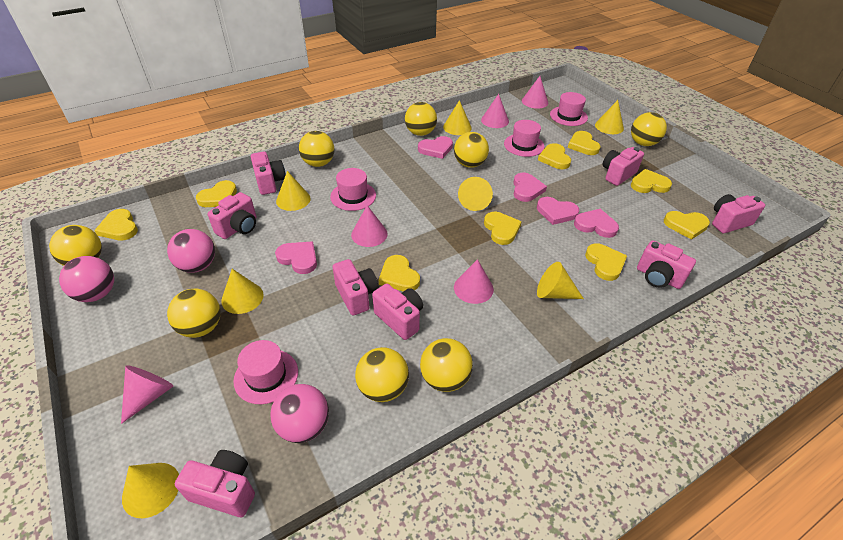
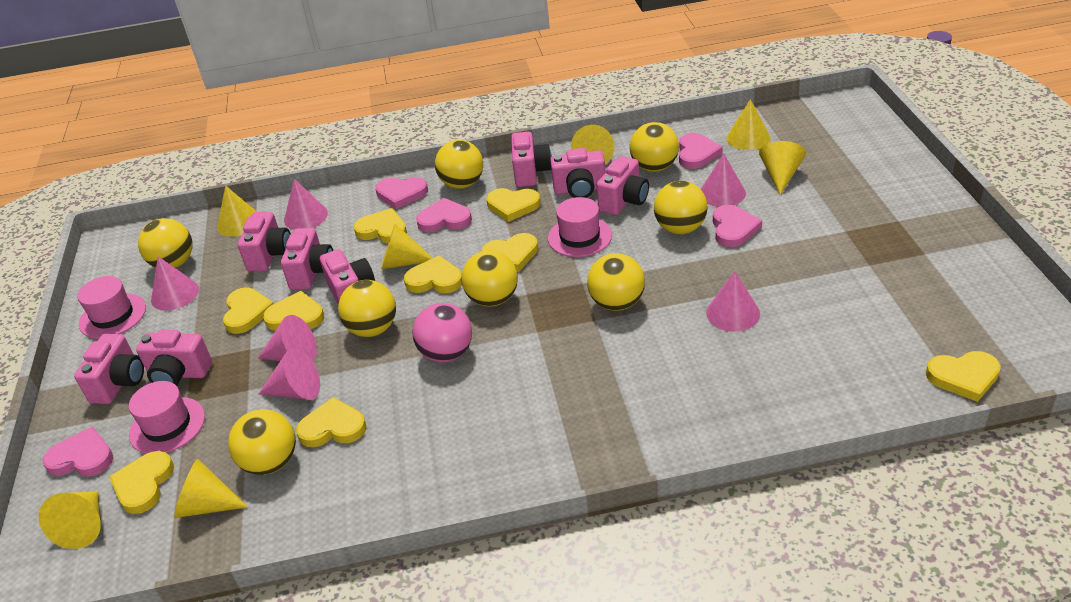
pink ball: 3 -> 1
pink cone: 5 -> 6
pink hat: 4 -> 3

